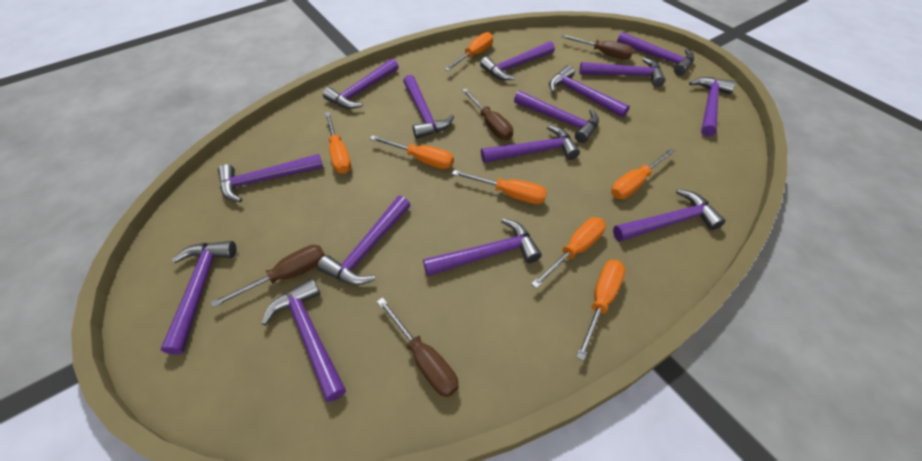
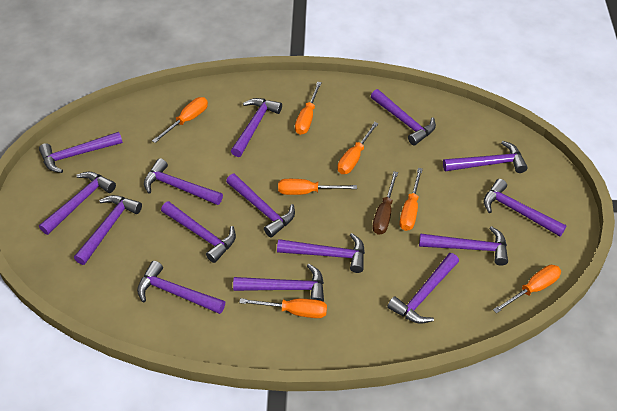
brown screwdriver: 4 -> 1

